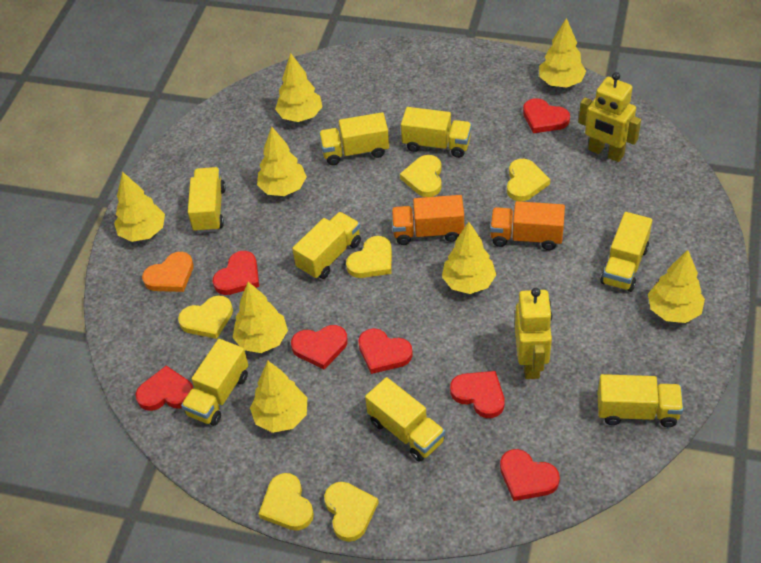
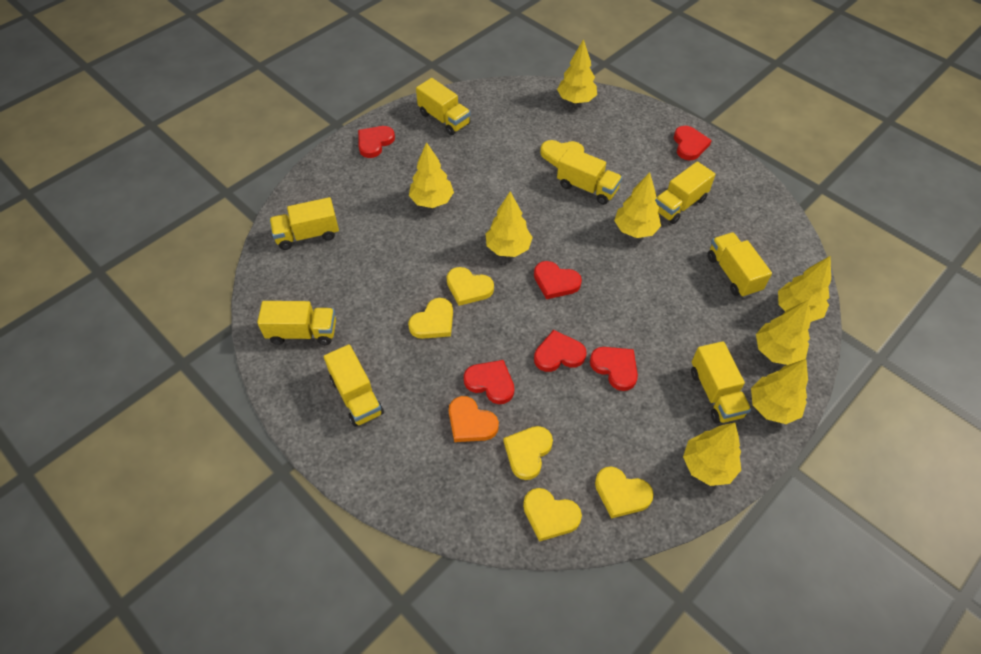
orange truck: 2 -> 0
red heart: 7 -> 6
yellow robot: 2 -> 0

